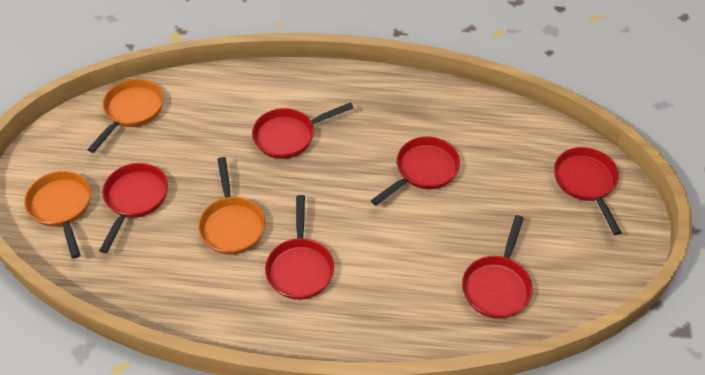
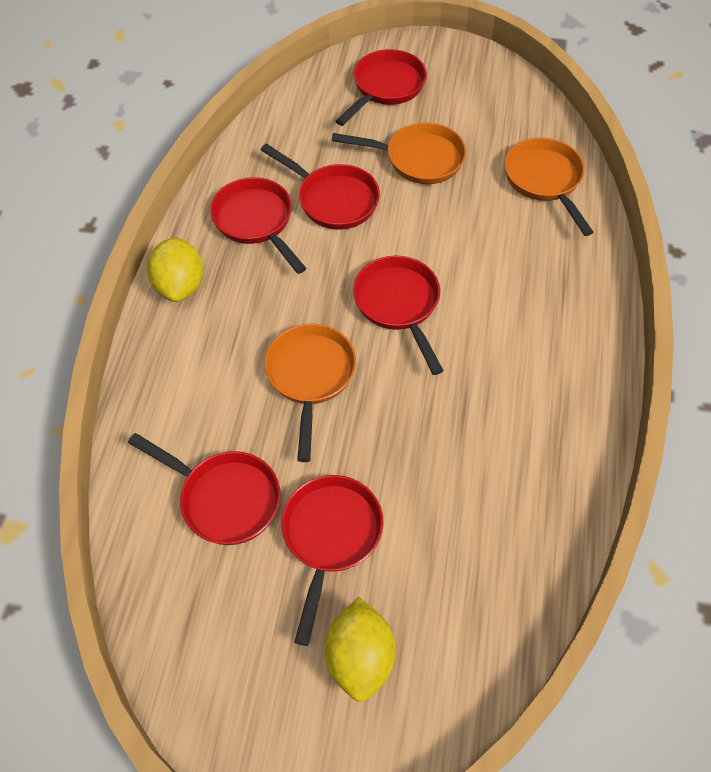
yellow lemon: 0 -> 2

